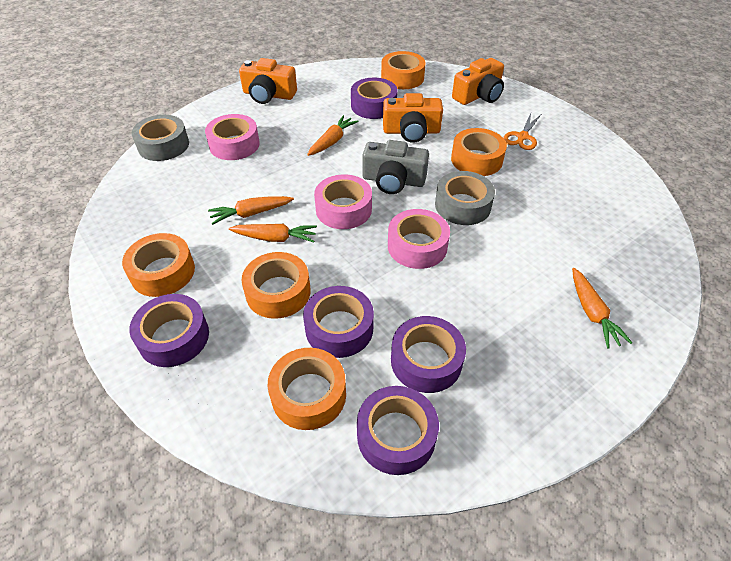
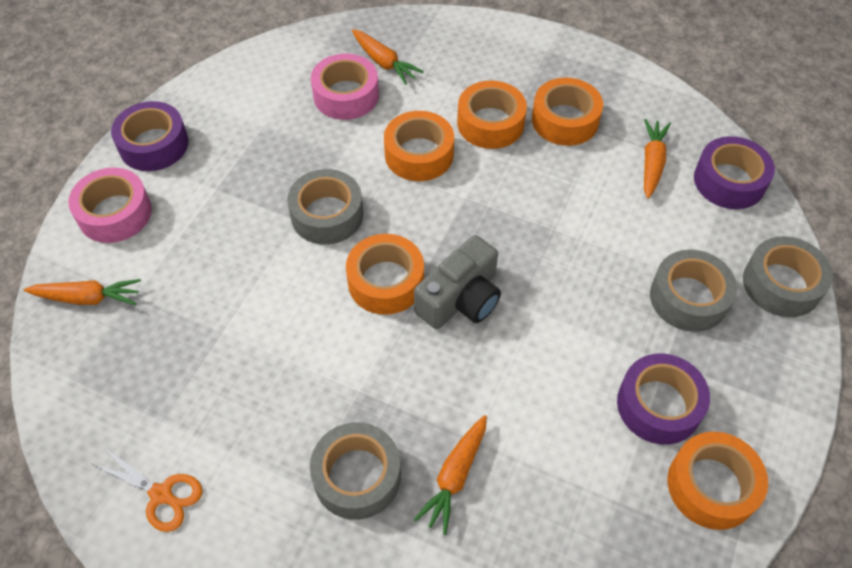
grey tape: 2 -> 4
orange camera: 3 -> 0
pink tape: 3 -> 2
purple tape: 5 -> 3

